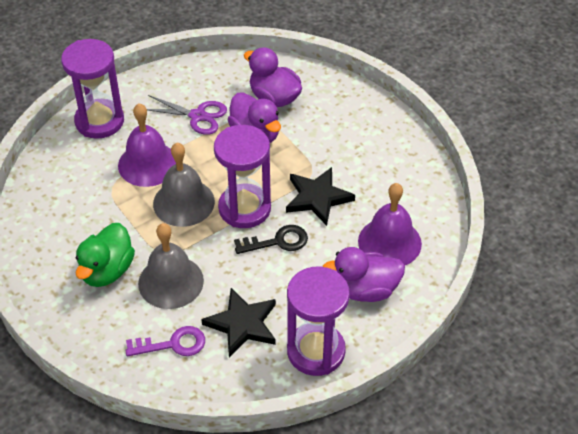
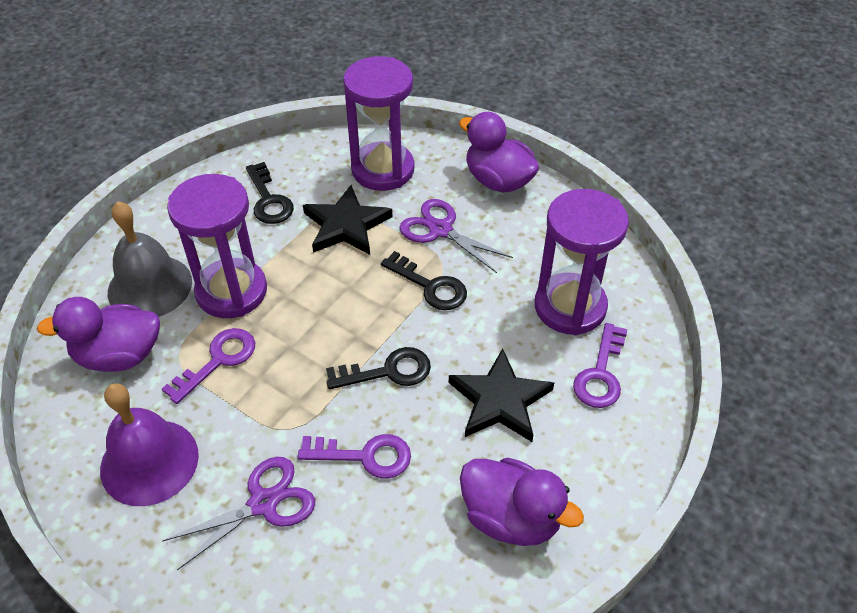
black key: 1 -> 3
green duck: 1 -> 0
grey bell: 2 -> 1
purple bell: 2 -> 1
purple key: 1 -> 3
purple scissors: 1 -> 2

